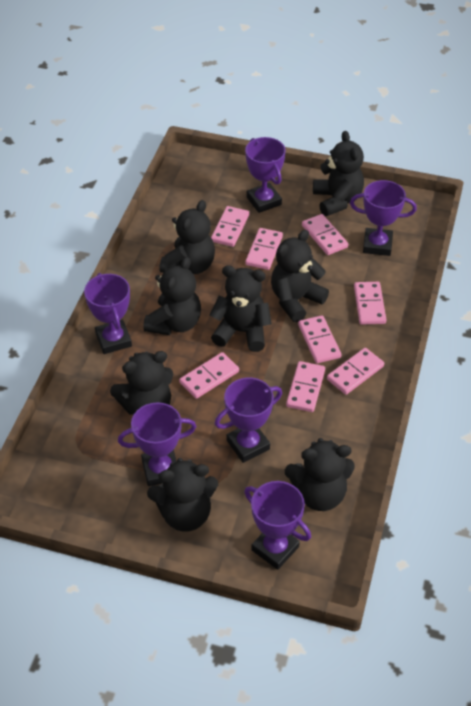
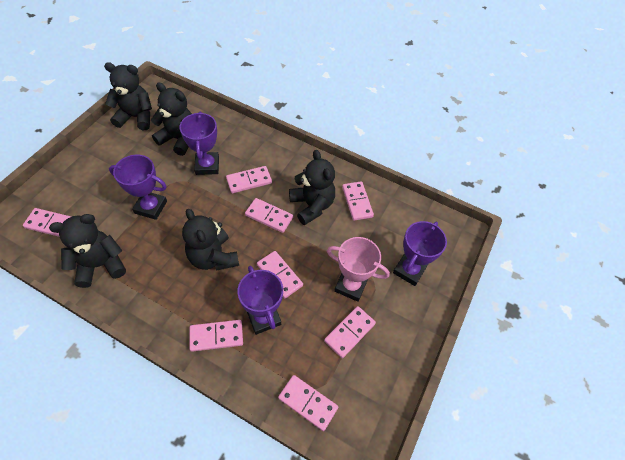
black teddy bear: 8 -> 5
pink trophy: 0 -> 1
purple trophy: 6 -> 4

